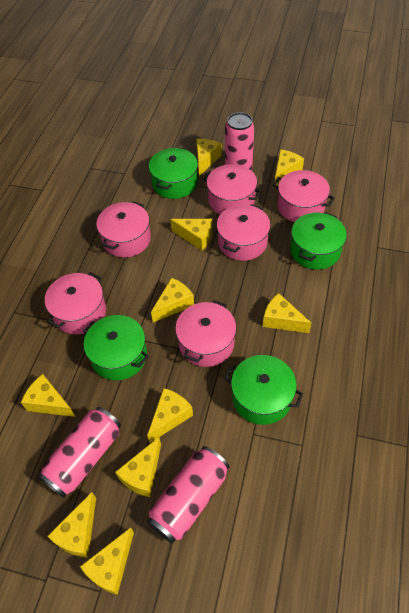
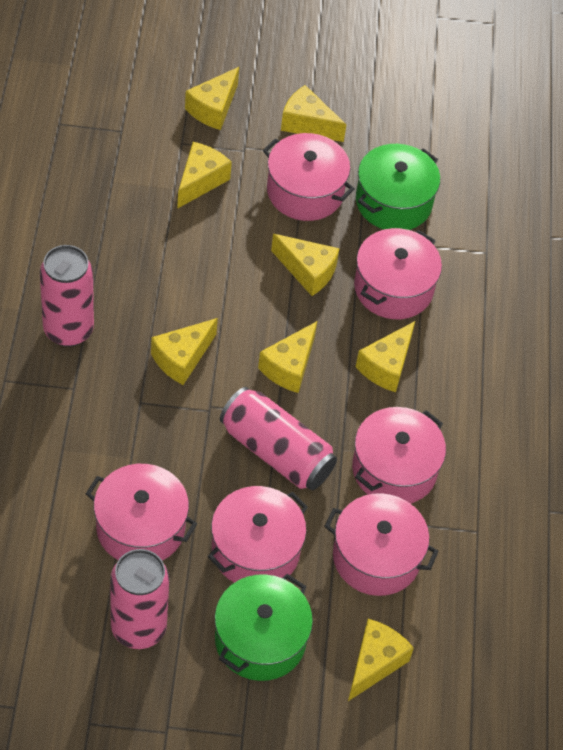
green pot: 4 -> 2
yellow cheese: 10 -> 8

